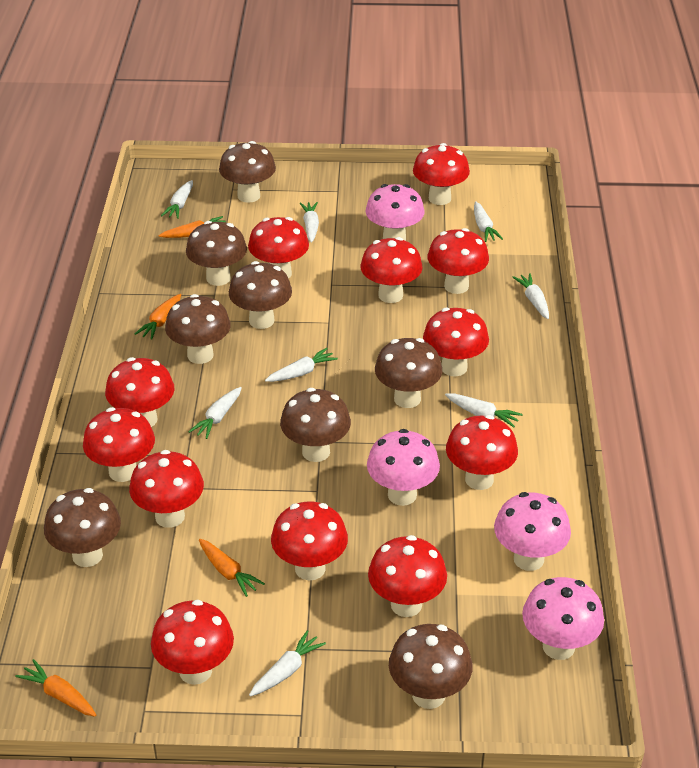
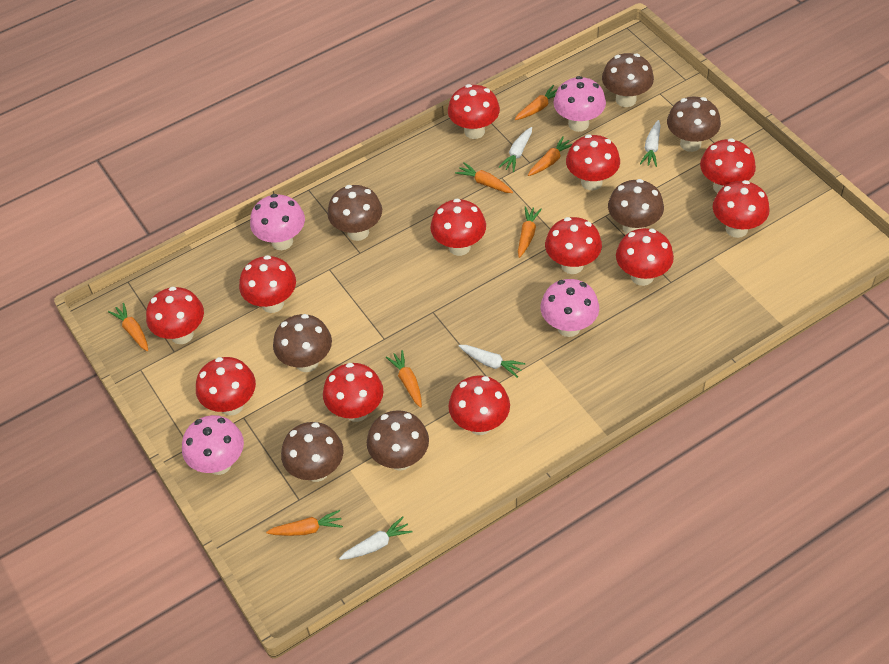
brown mushroom: 8 -> 7
orange carrot: 4 -> 7
white carrot: 8 -> 4

